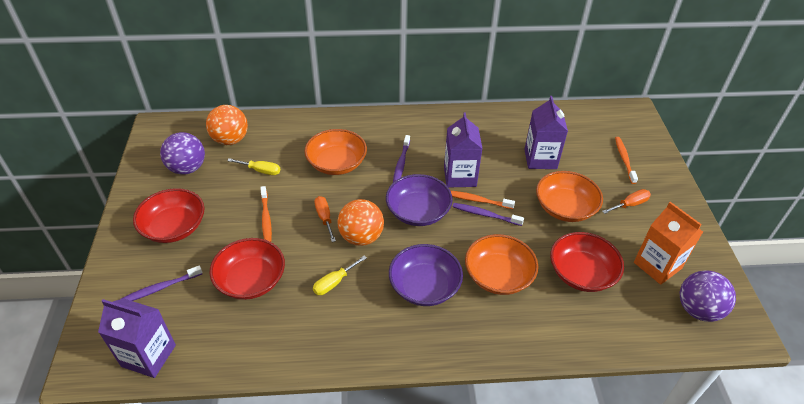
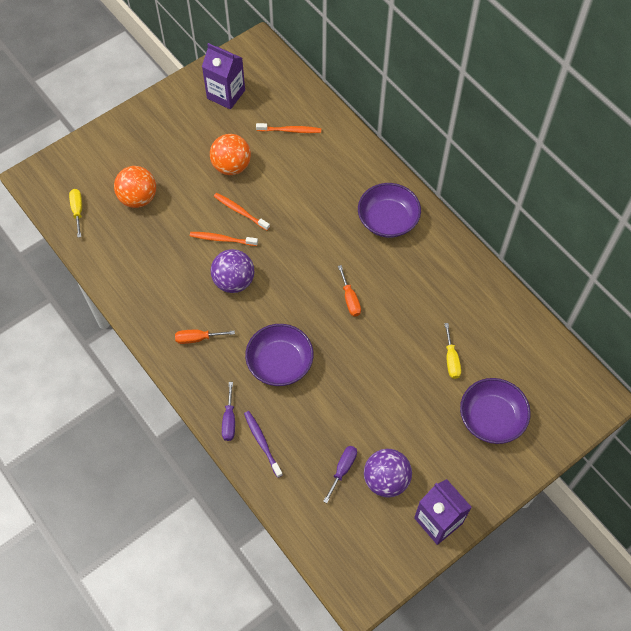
orange bowl: 3 -> 0
orange carton: 1 -> 0
purple bowl: 2 -> 3
purple carton: 3 -> 2
purple screwdriver: 0 -> 2
purple toothbrush: 3 -> 1
red bowl: 3 -> 0

